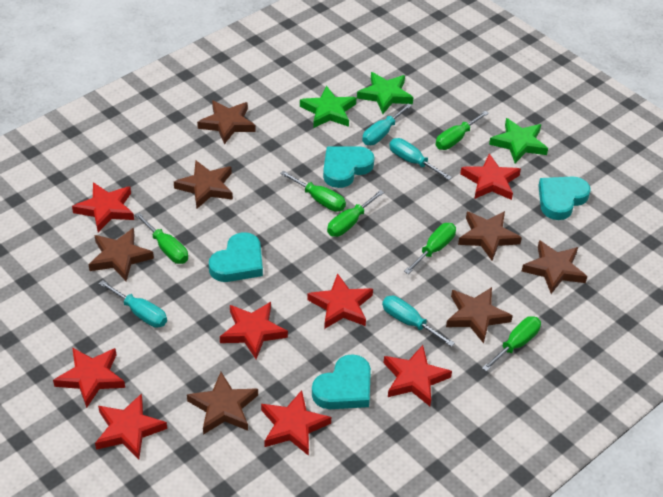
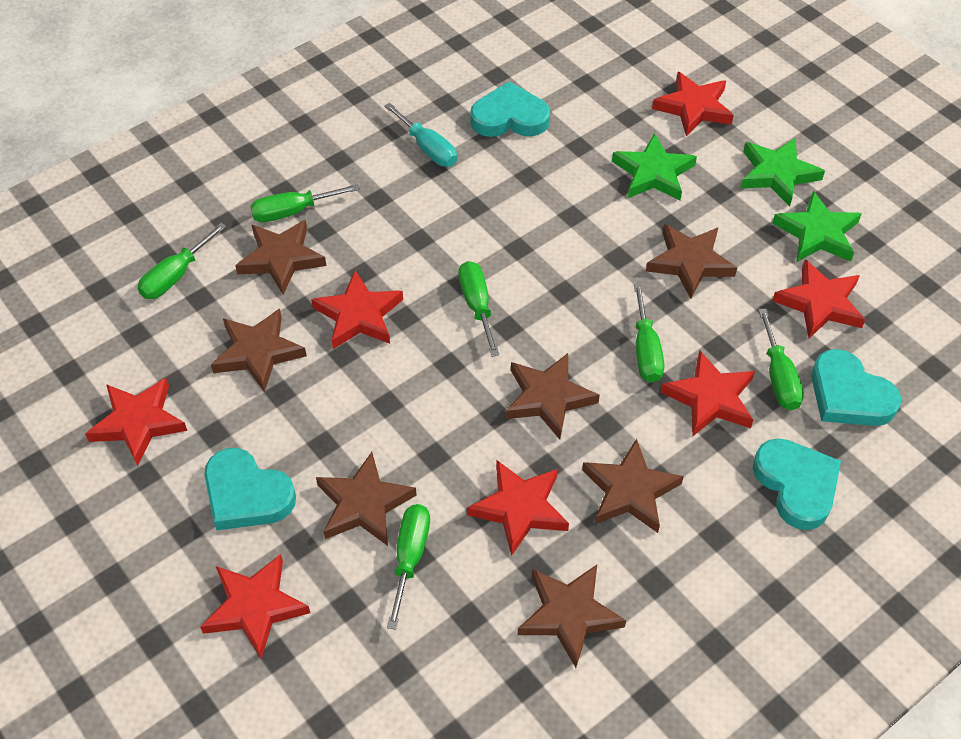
red star: 8 -> 7
turquoise screwdriver: 4 -> 1

